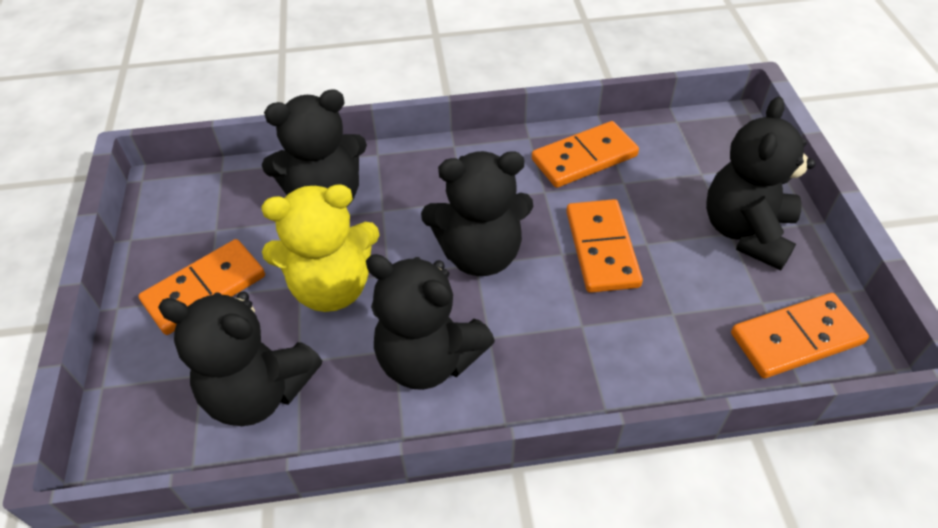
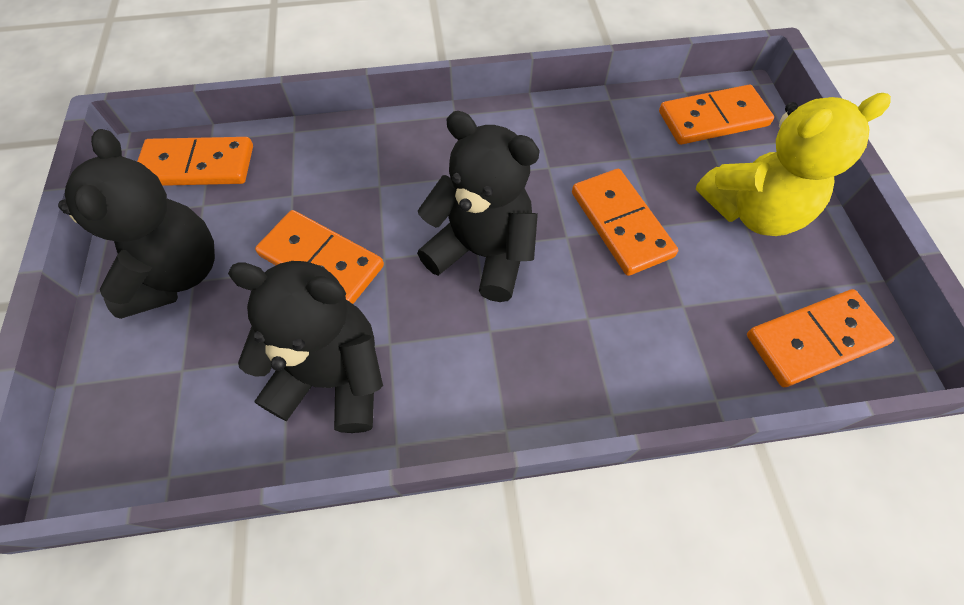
black teddy bear: 5 -> 3
orange domino: 4 -> 5

